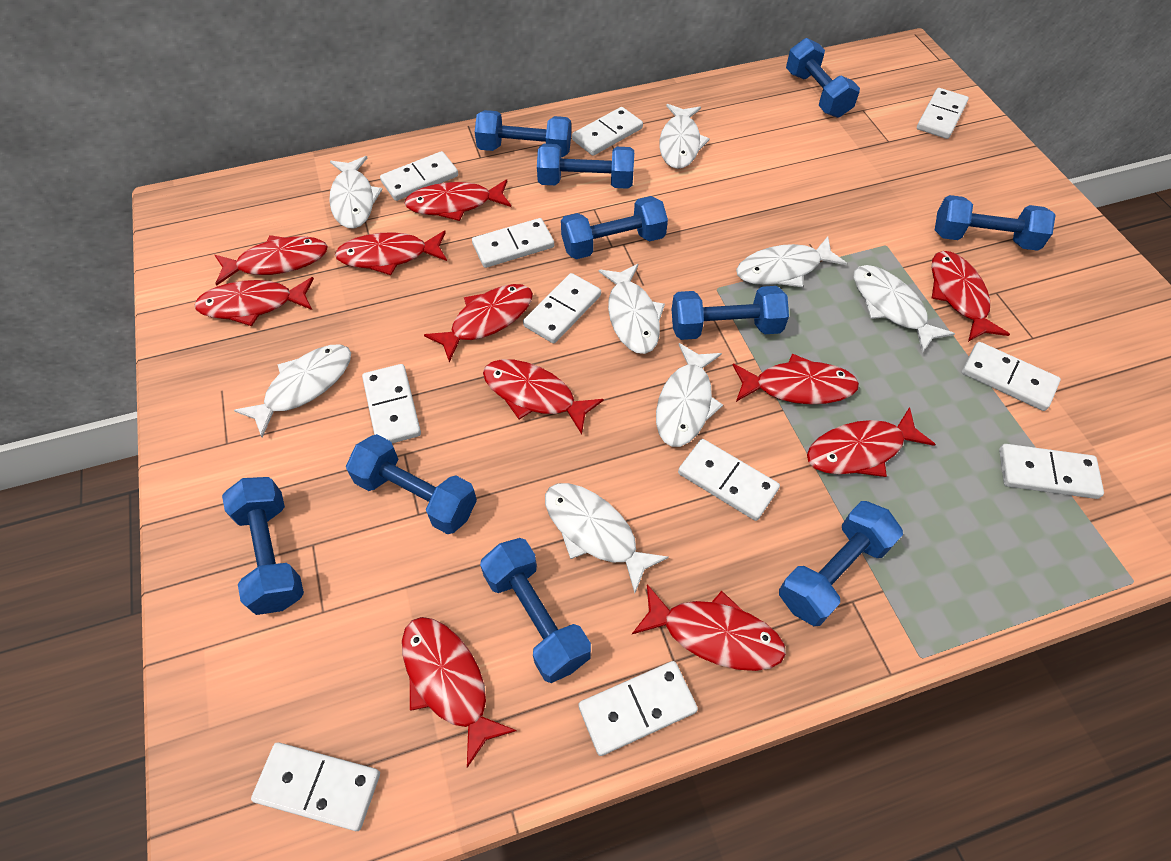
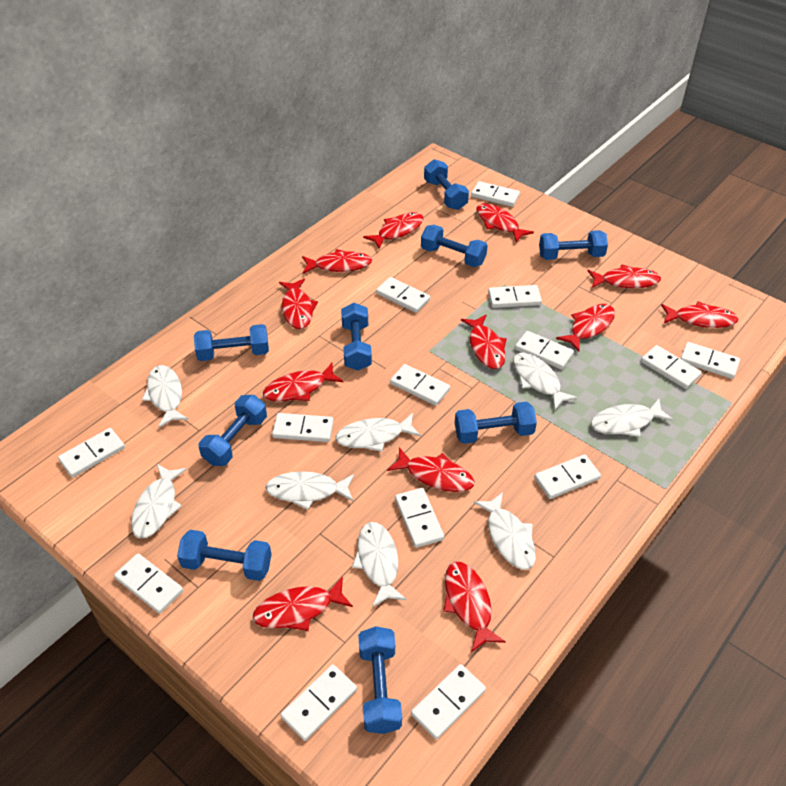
blue dumbbell: 10 -> 9
red fish: 11 -> 12
white domino: 11 -> 14

